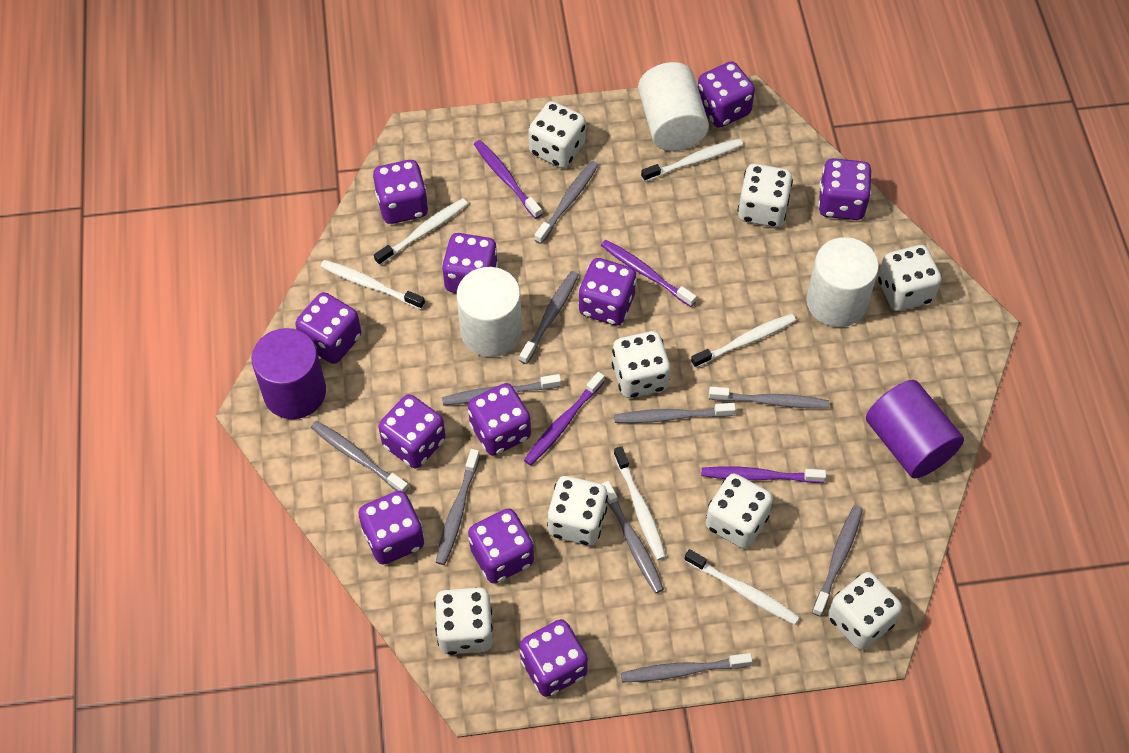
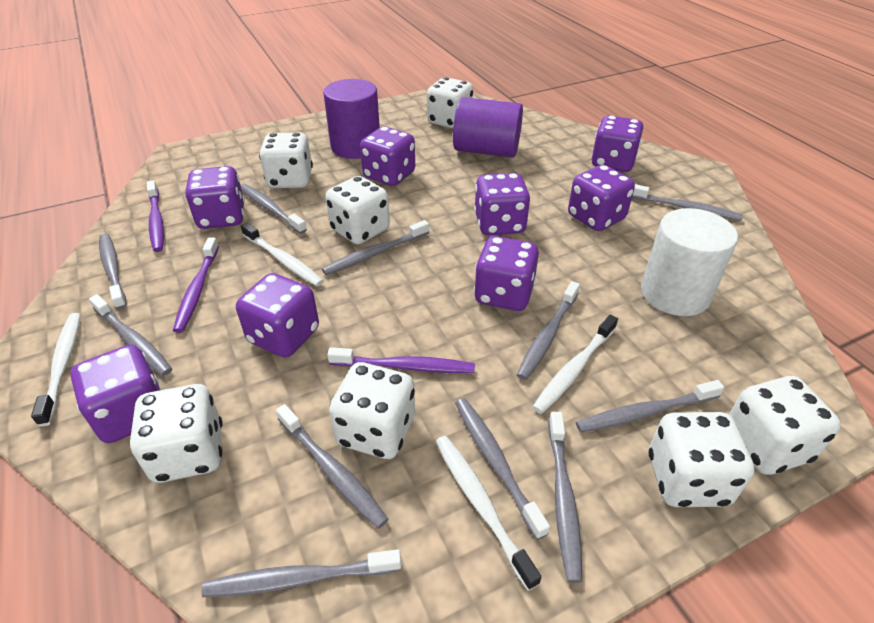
grey toothbrush: 10 -> 11
purple dice: 11 -> 8
purple toothbrush: 4 -> 3
white cylinder: 3 -> 1
white dice: 8 -> 7
white toothbrush: 6 -> 4

